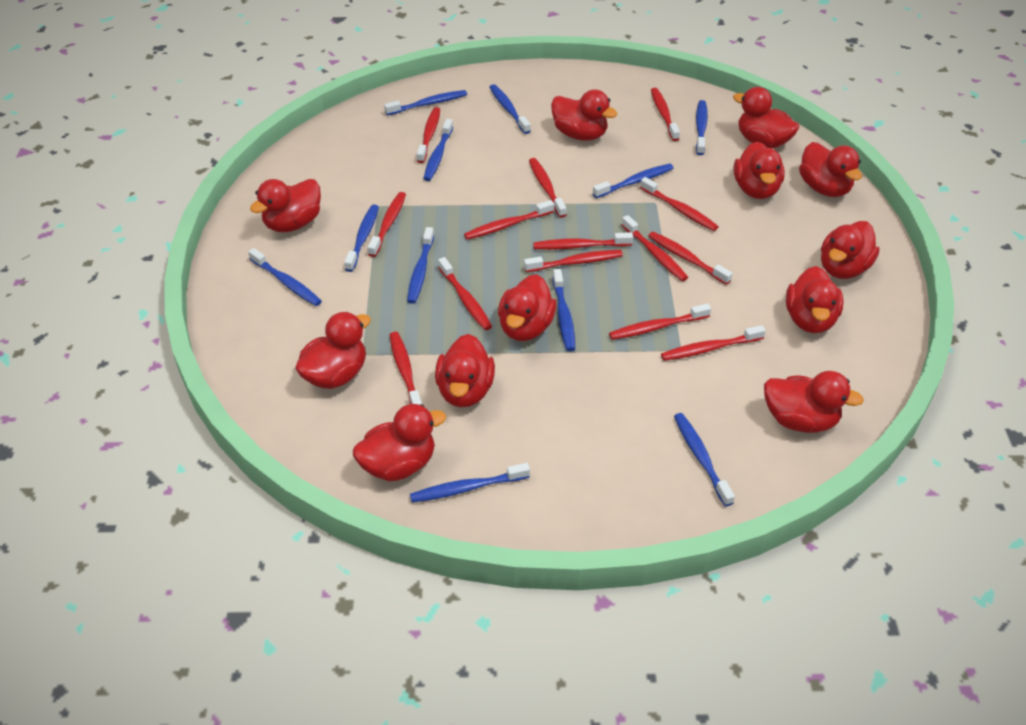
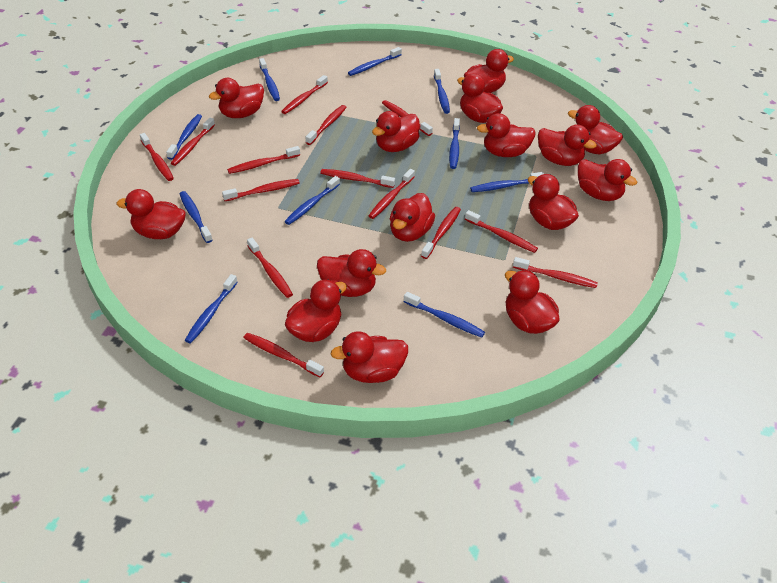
blue toothbrush: 11 -> 10
red duck: 12 -> 15

